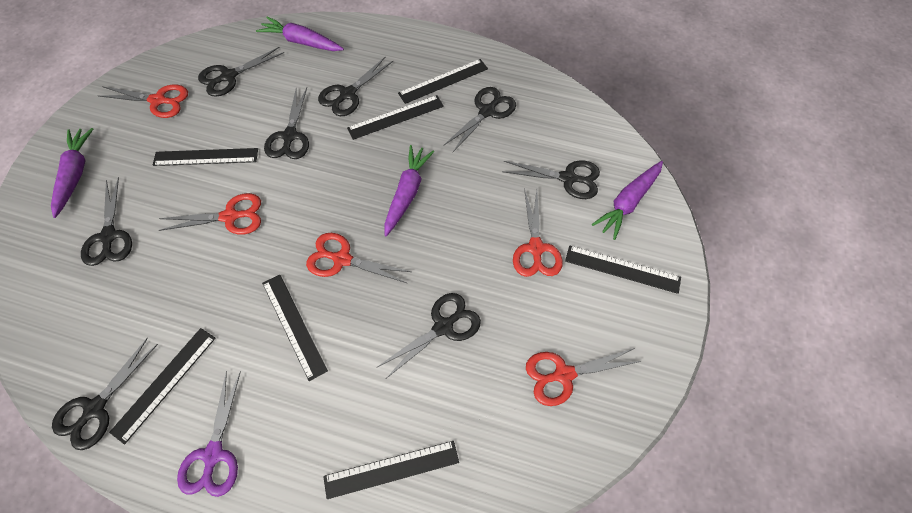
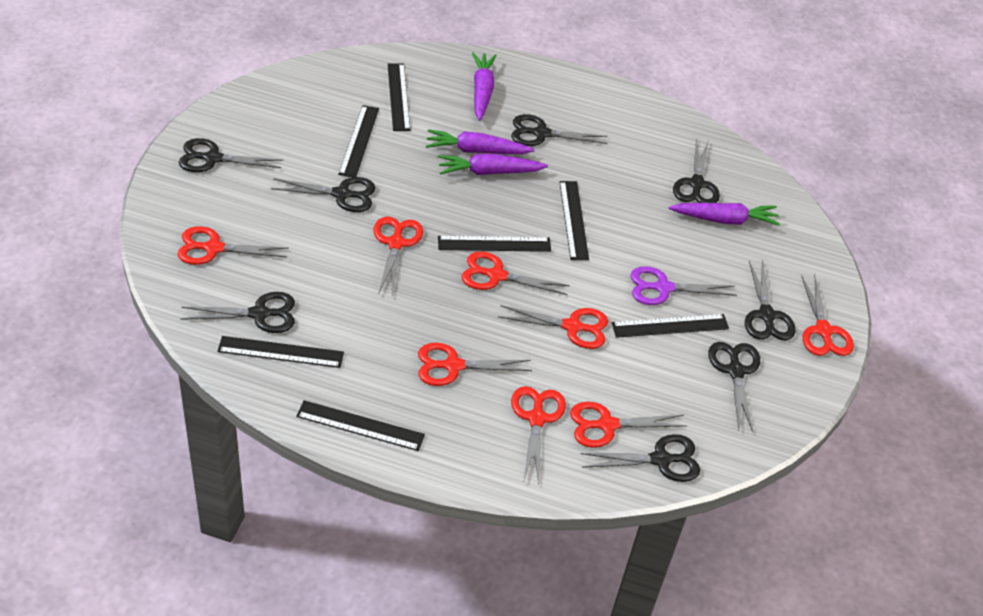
red scissors: 5 -> 8

